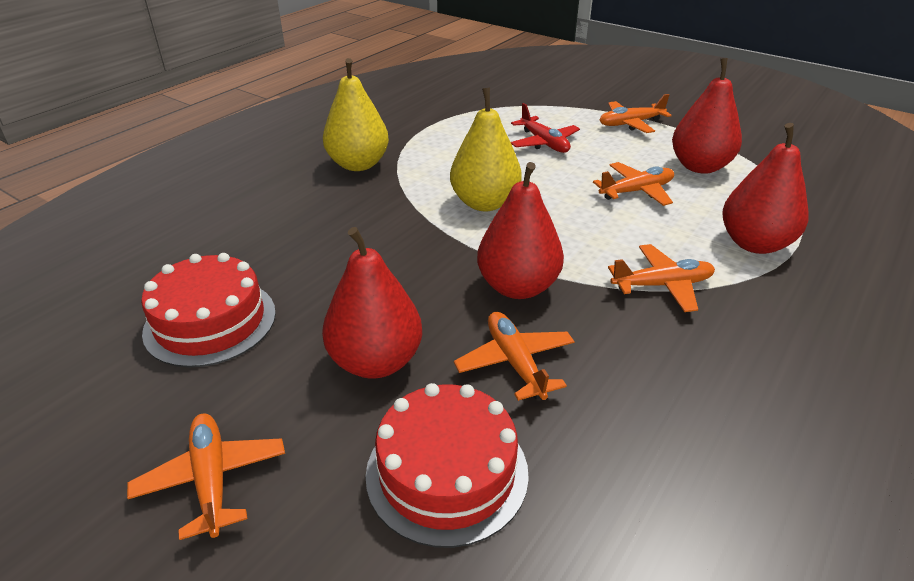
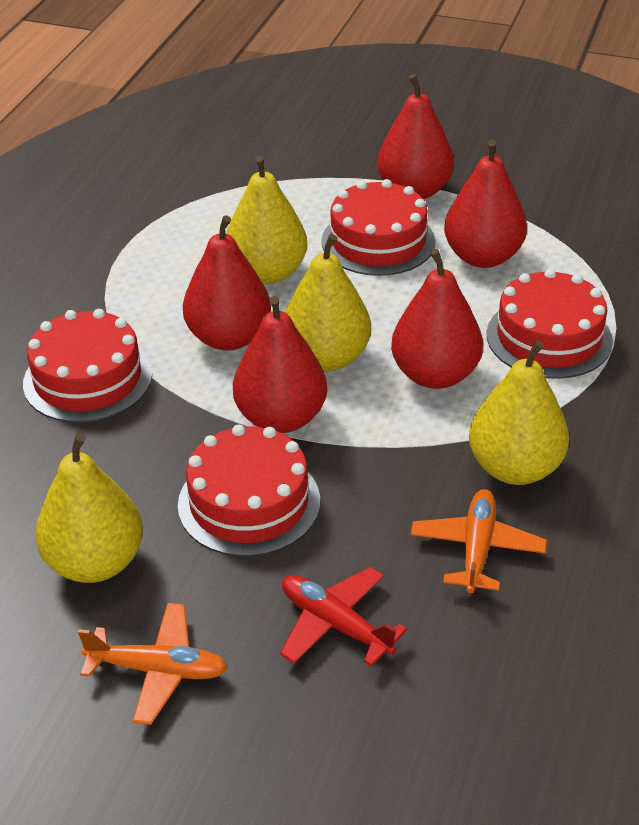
orange plane: 5 -> 2
red cake: 2 -> 4
red pear: 4 -> 5
yellow pear: 2 -> 4

